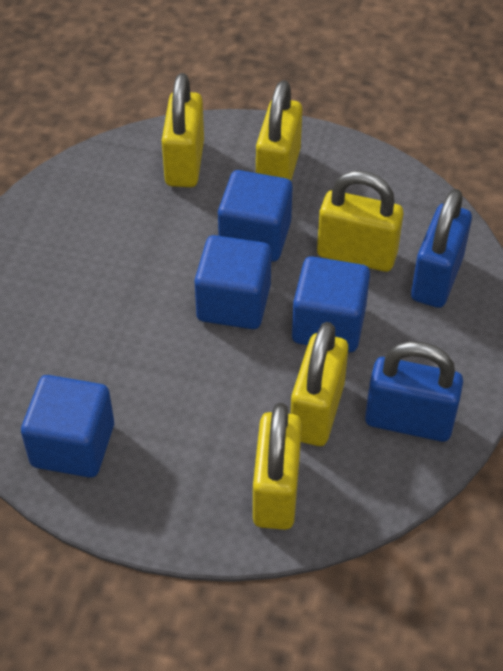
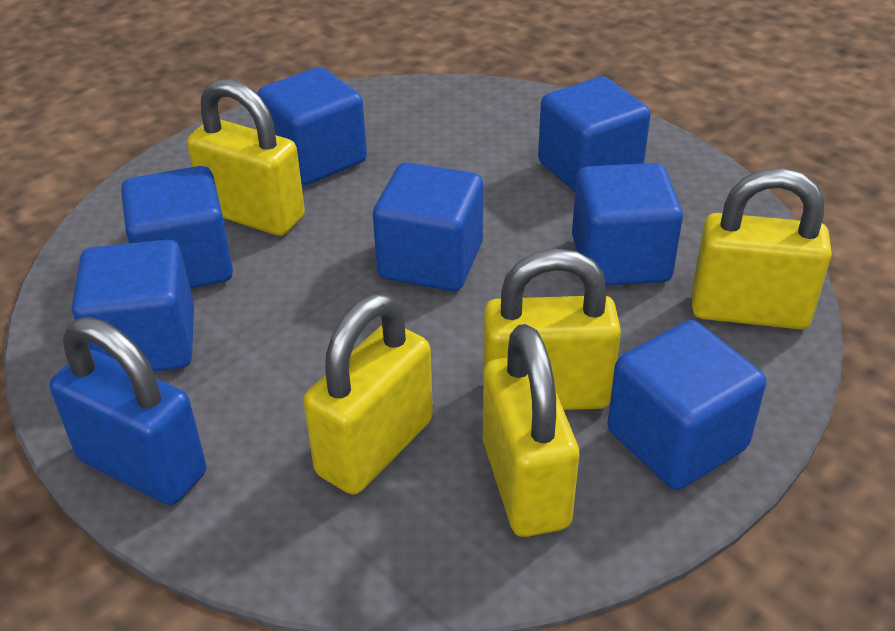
blue cube: 4 -> 7
blue padlock: 2 -> 1

